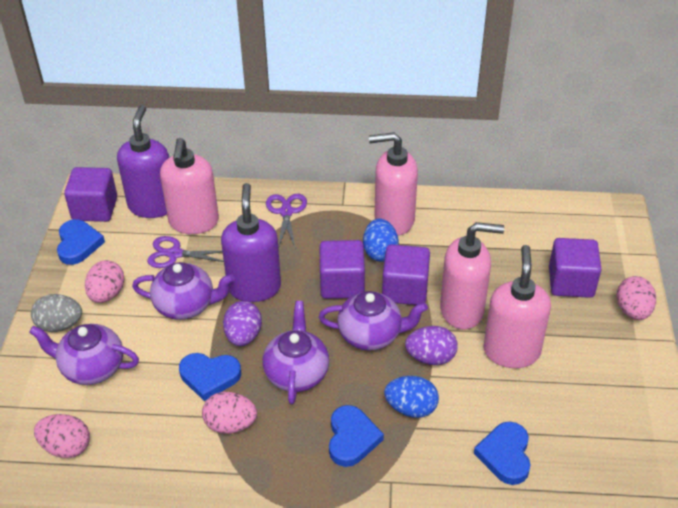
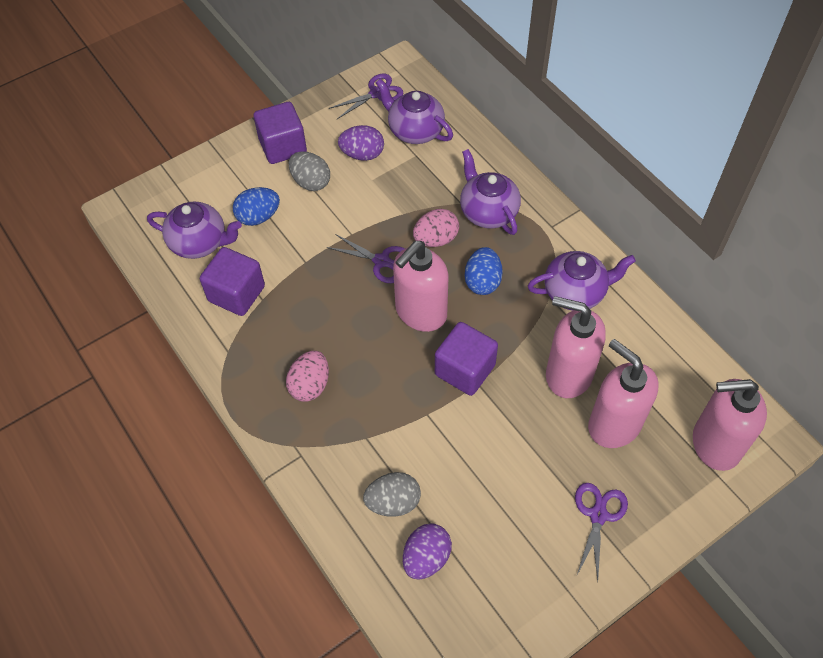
blue heart: 4 -> 0
grey egg: 1 -> 2
pink egg: 4 -> 2
purple cube: 4 -> 3
purple scissors: 2 -> 3
purple soap dispenser: 2 -> 0

